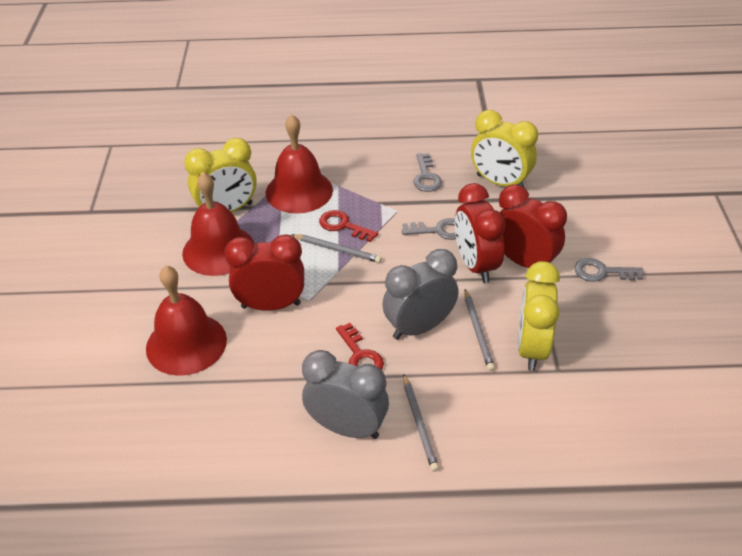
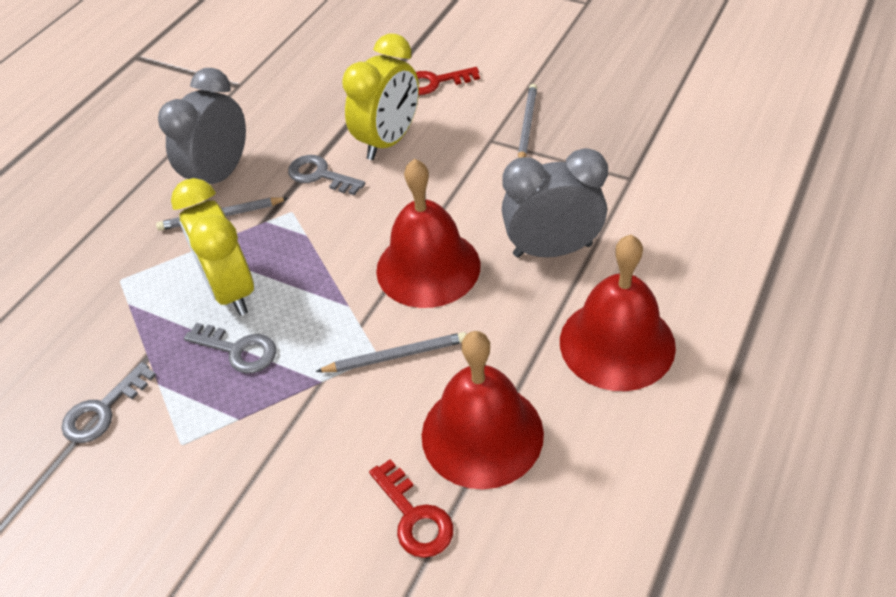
red clock: 3 -> 0
yellow clock: 3 -> 2

